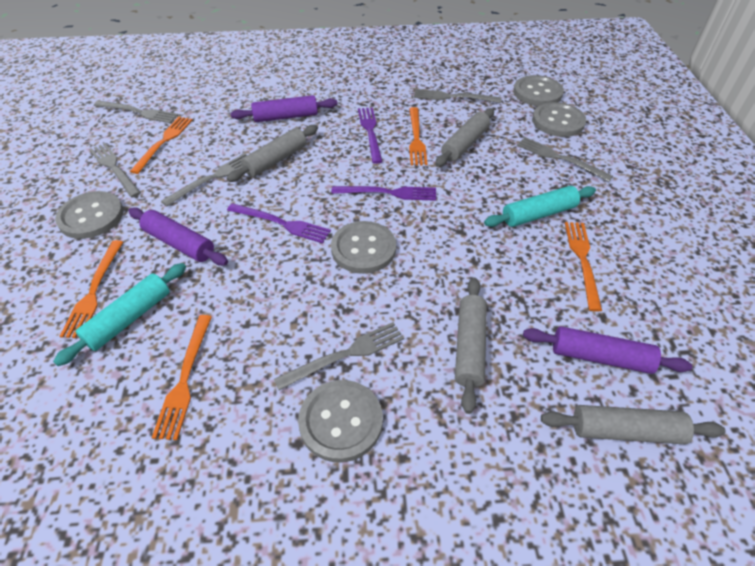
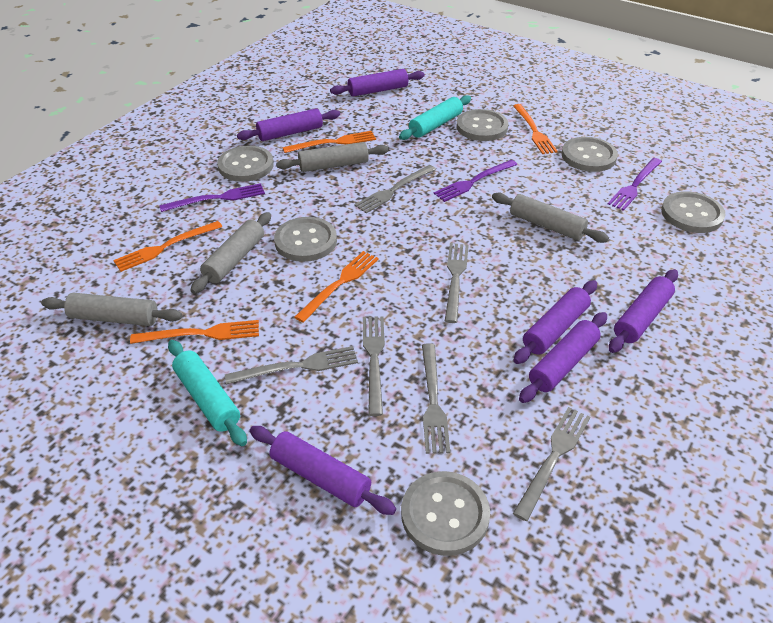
grey button: 5 -> 6
purple rolling pin: 3 -> 6

